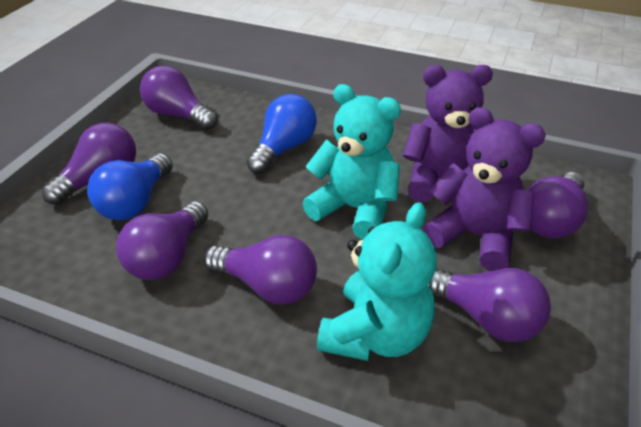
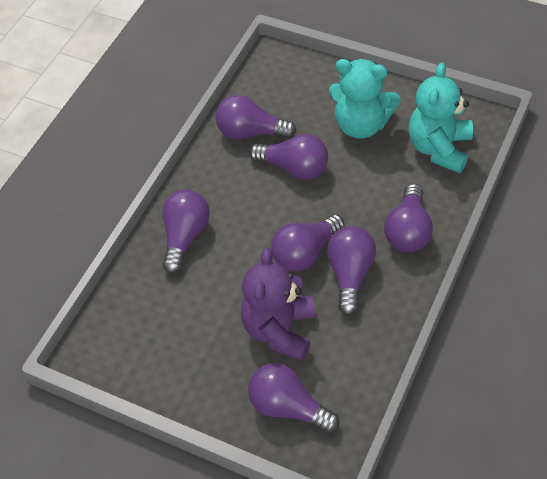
blue light bulb: 2 -> 0
purple light bulb: 6 -> 7
purple teddy bear: 2 -> 1

